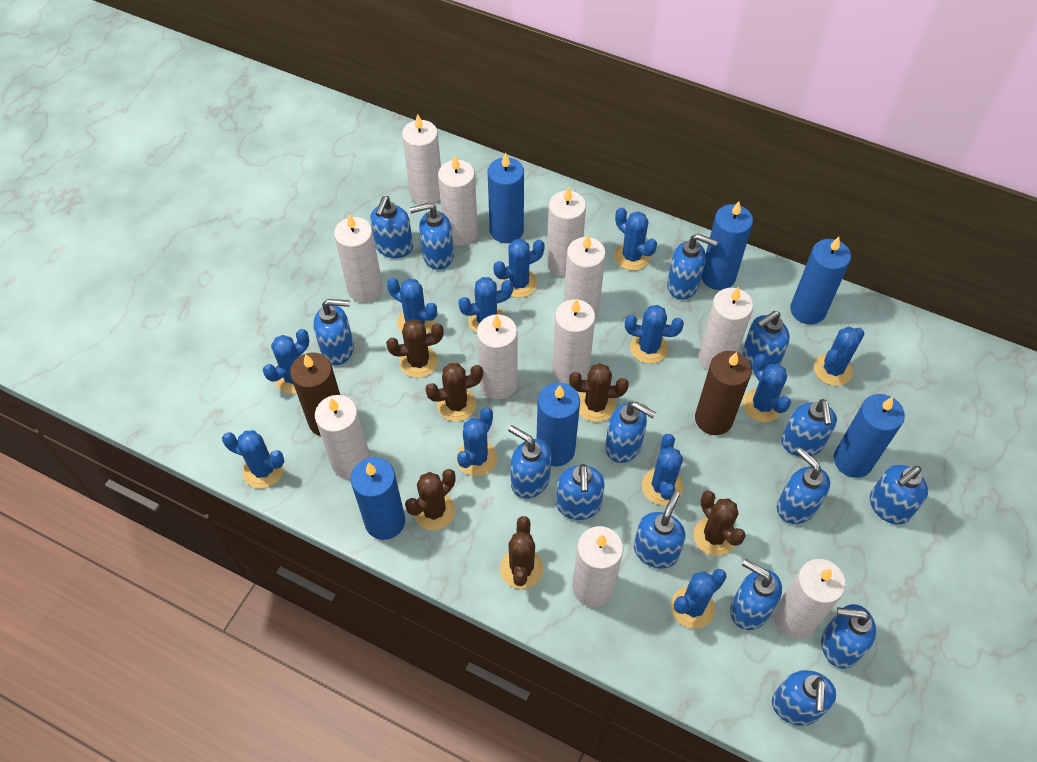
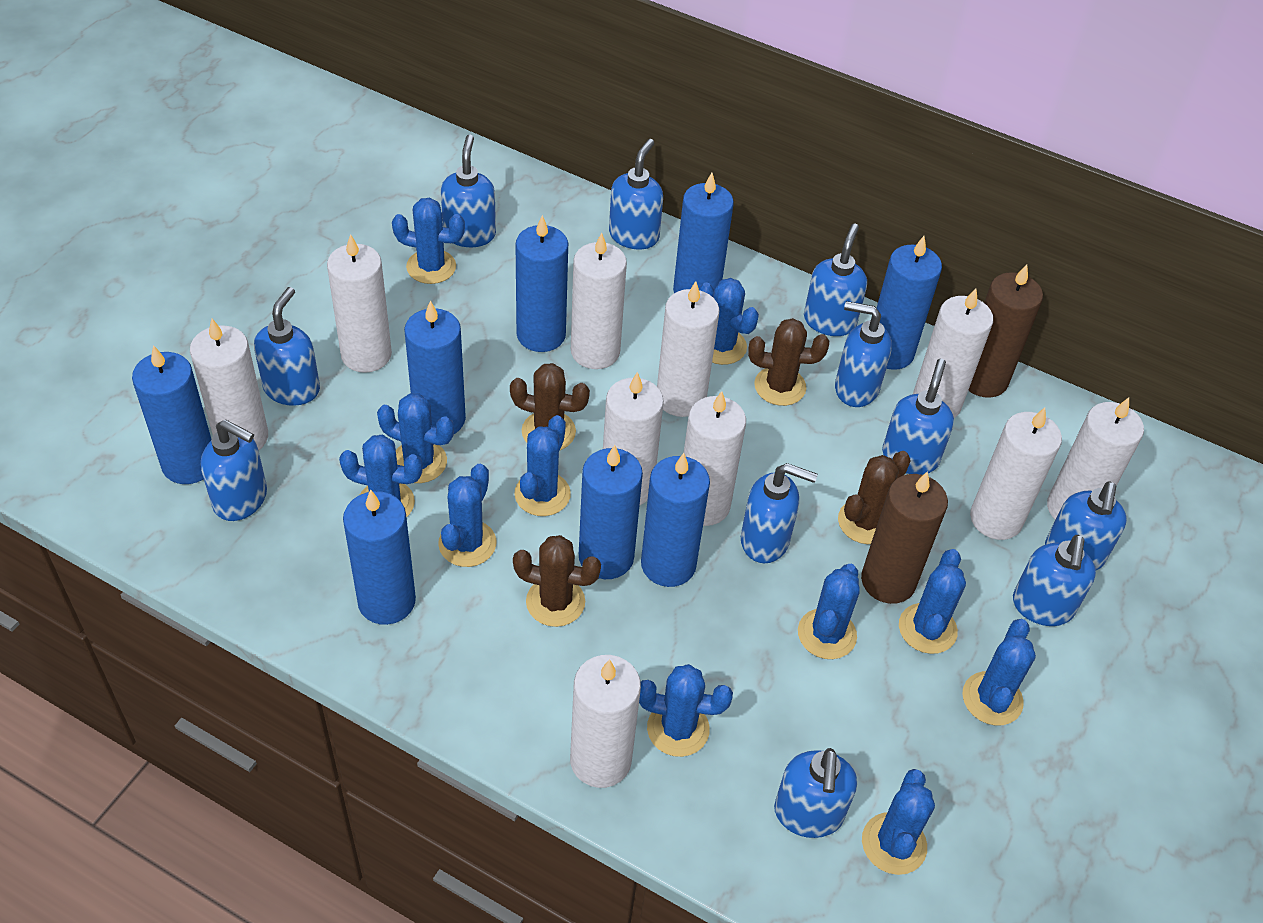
blue cactus: 12 -> 11
blue candle: 6 -> 8
blue soap dispenser: 15 -> 11
brown cactus: 6 -> 4
white candle: 11 -> 10

